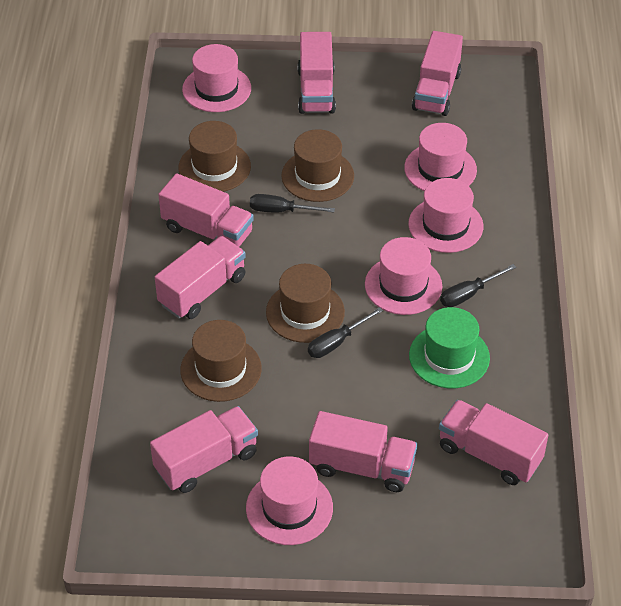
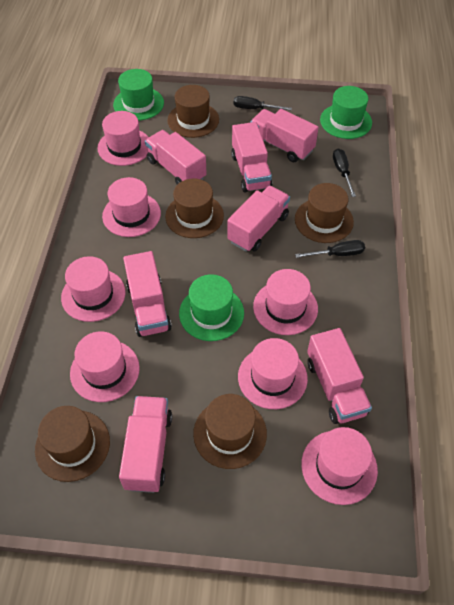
brown hat: 4 -> 5
green hat: 1 -> 3
pink hat: 5 -> 7

